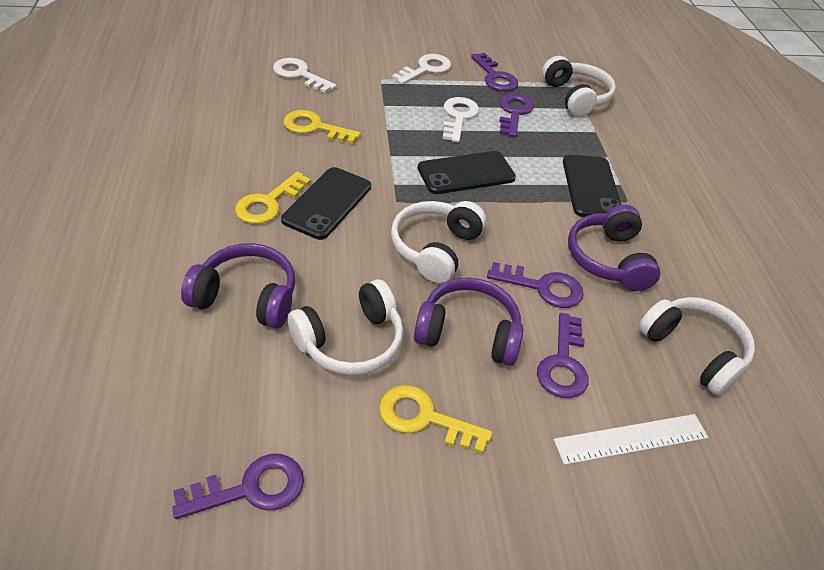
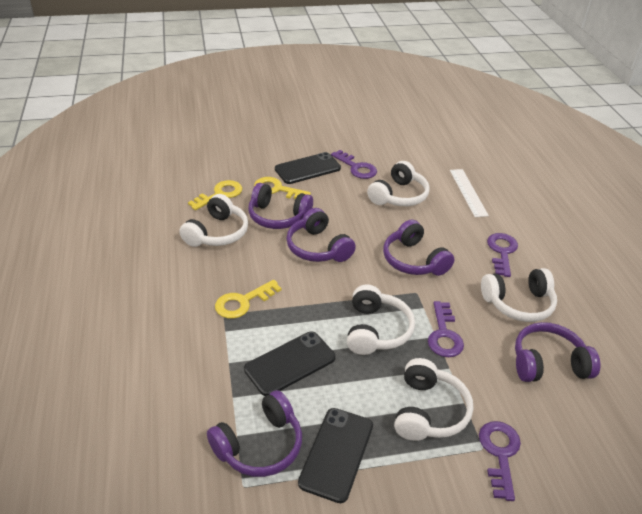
purple headphones: 3 -> 5
purple key: 5 -> 4
white headphones: 4 -> 5
white key: 3 -> 0

